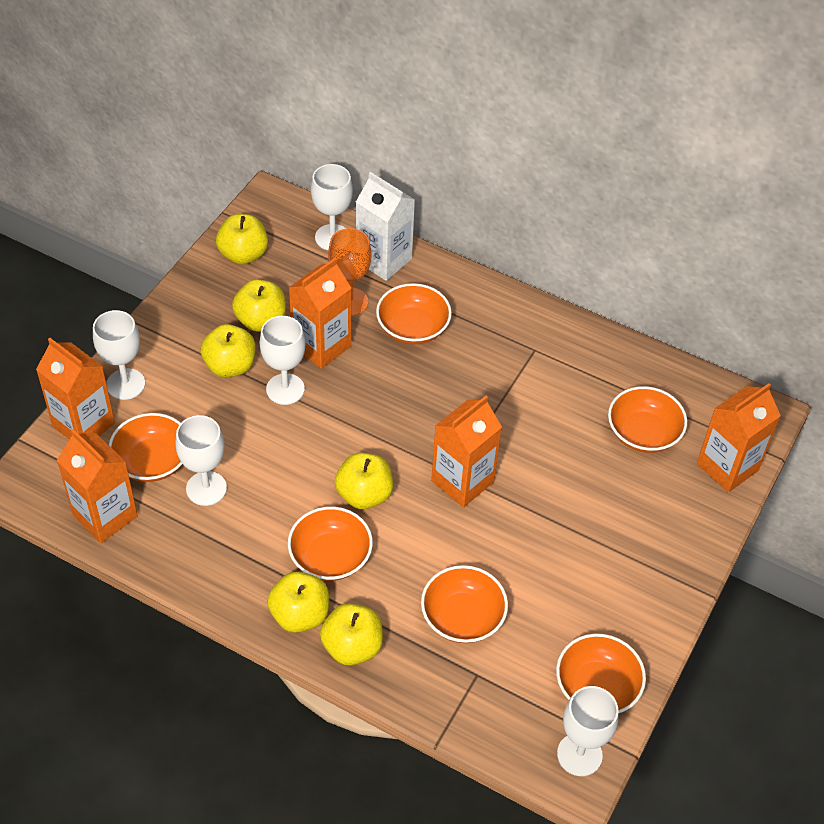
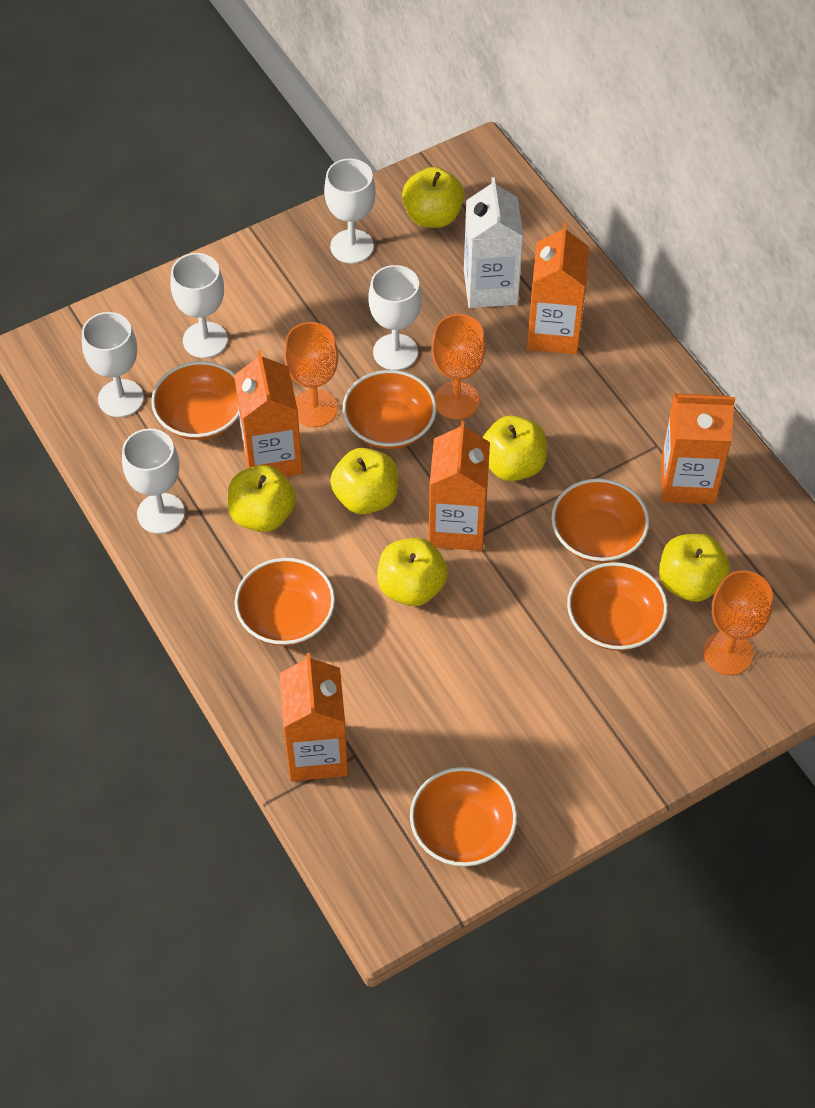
orange goblet: 1 -> 3

